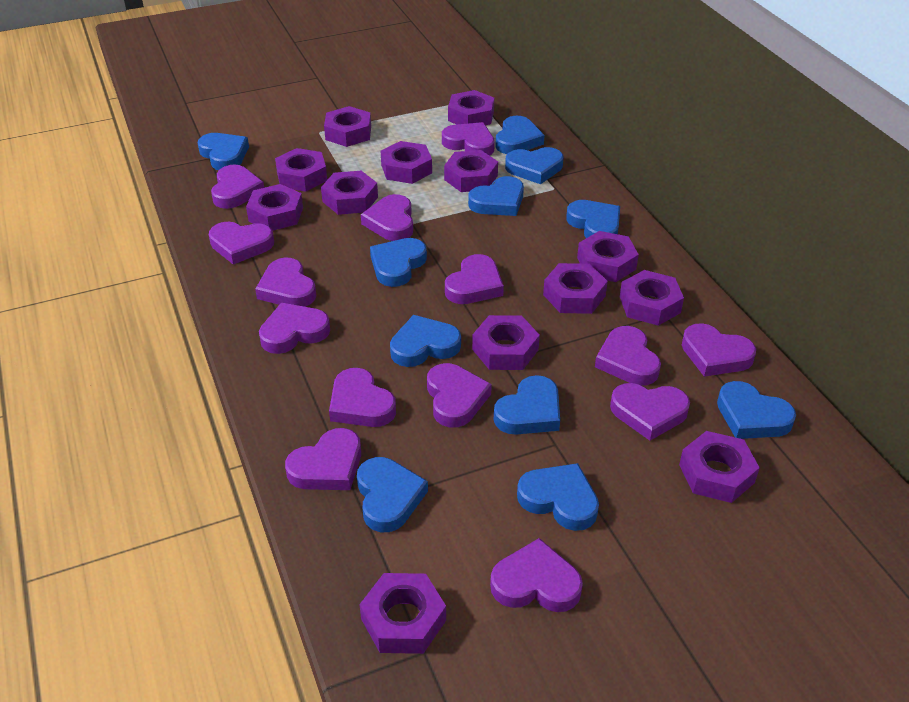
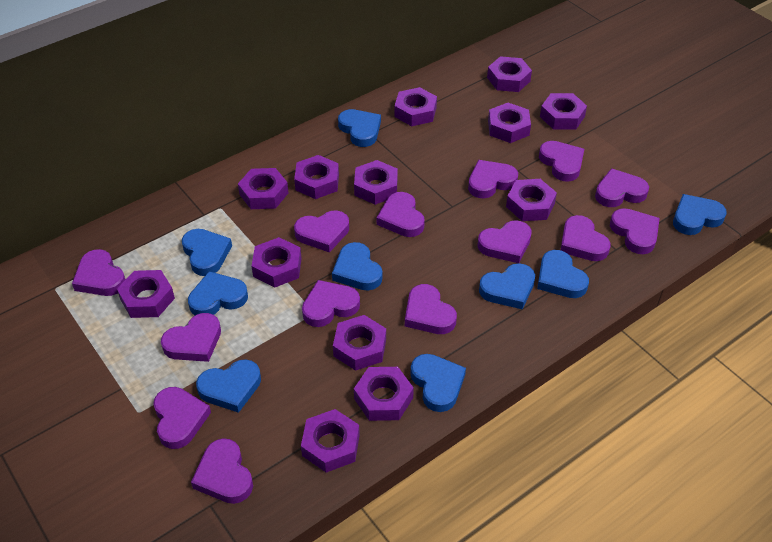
blue heart: 11 -> 9

